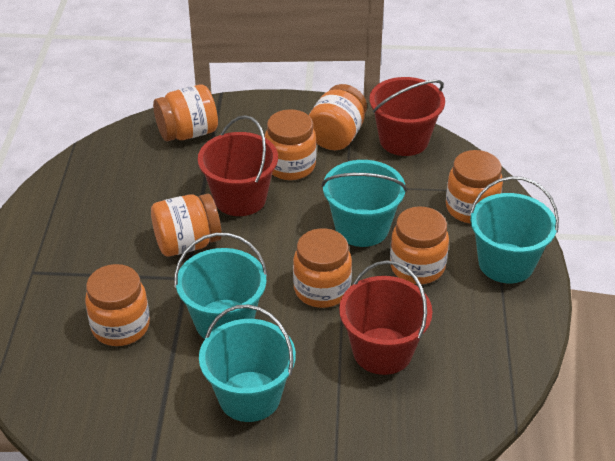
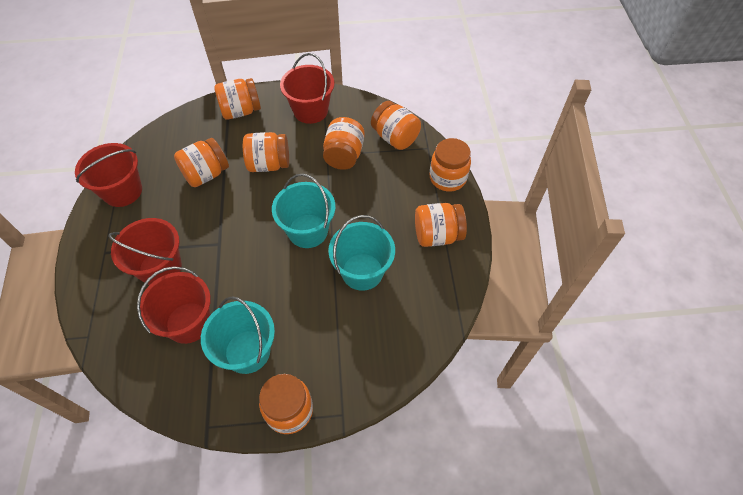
red bucket: 3 -> 4
turquoise bucket: 4 -> 3

